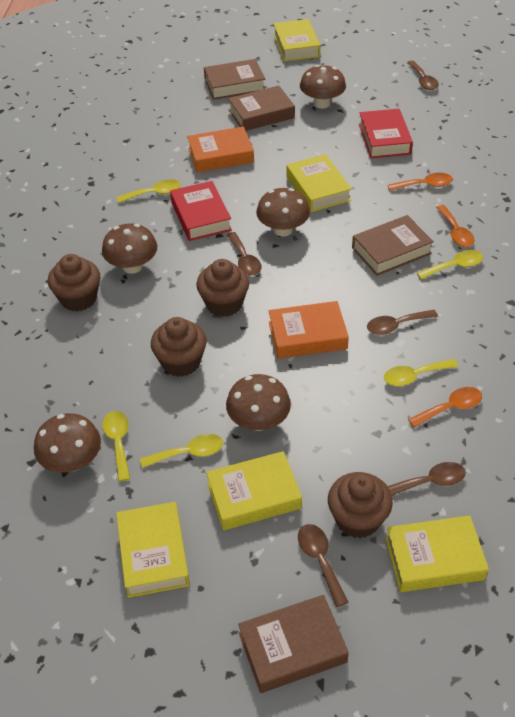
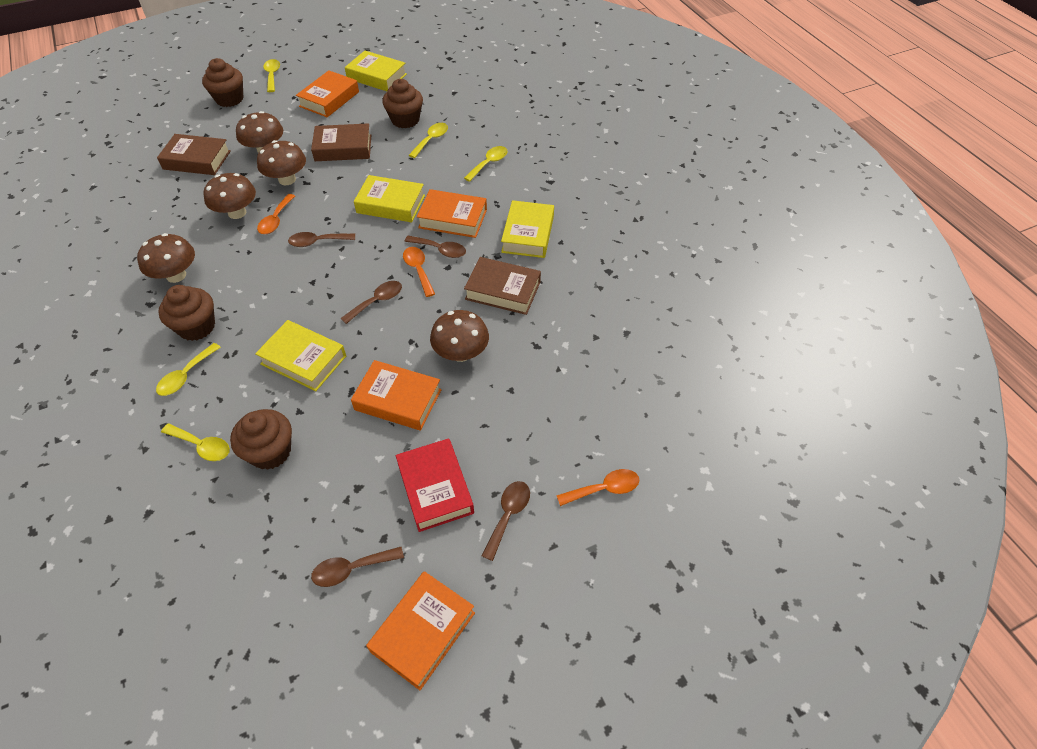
brown book: 4 -> 3
orange book: 2 -> 4
red book: 2 -> 1
yellow book: 5 -> 4

